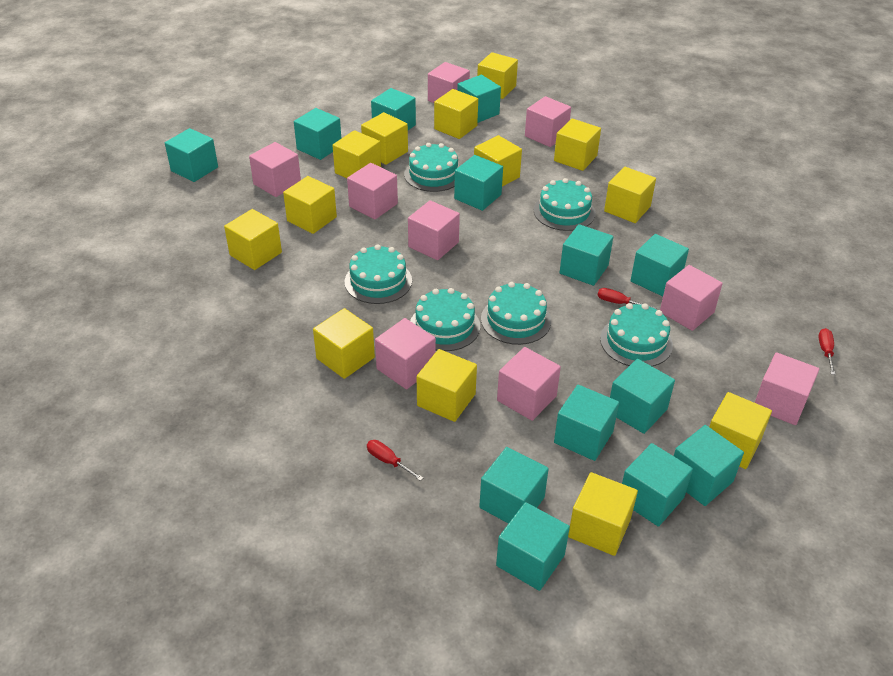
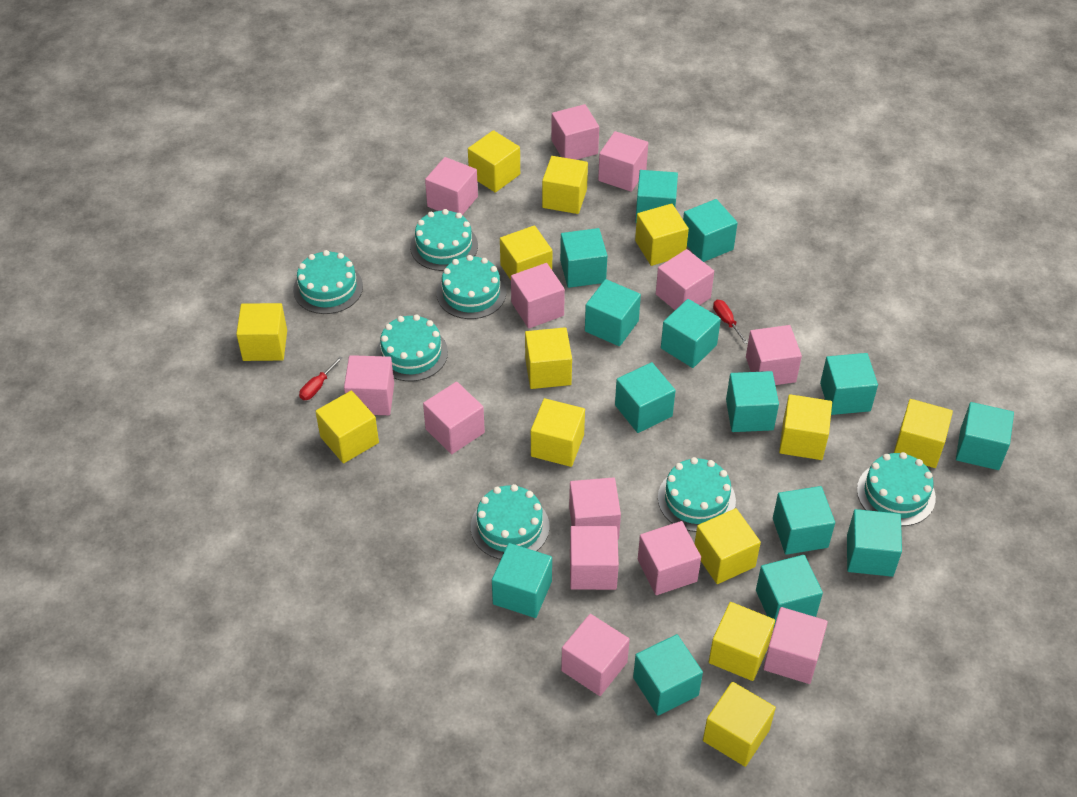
pink cube: 9 -> 13
red screwdriver: 3 -> 2
turquoise cake: 6 -> 7
turquoise cube: 13 -> 14

